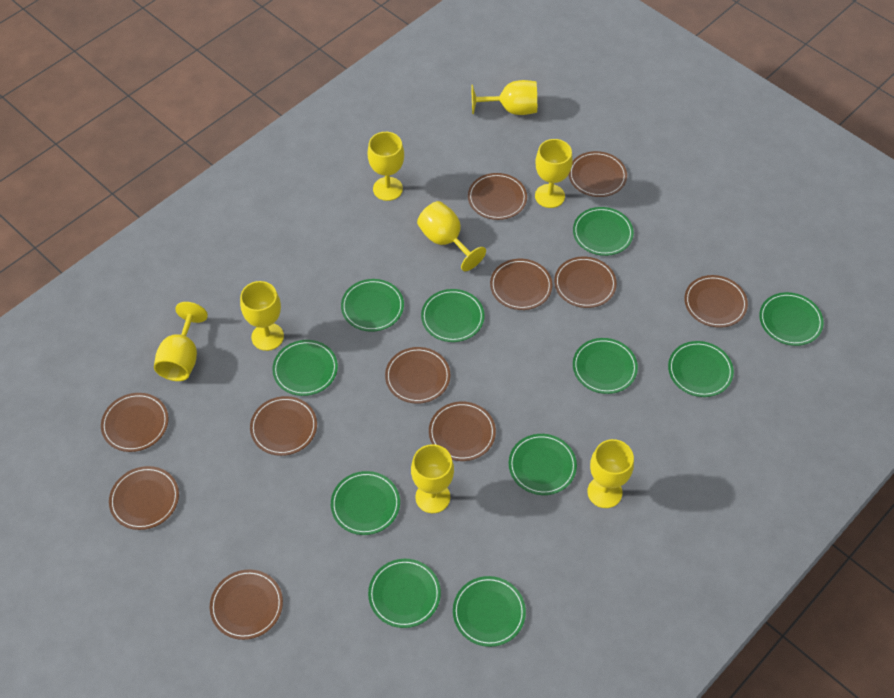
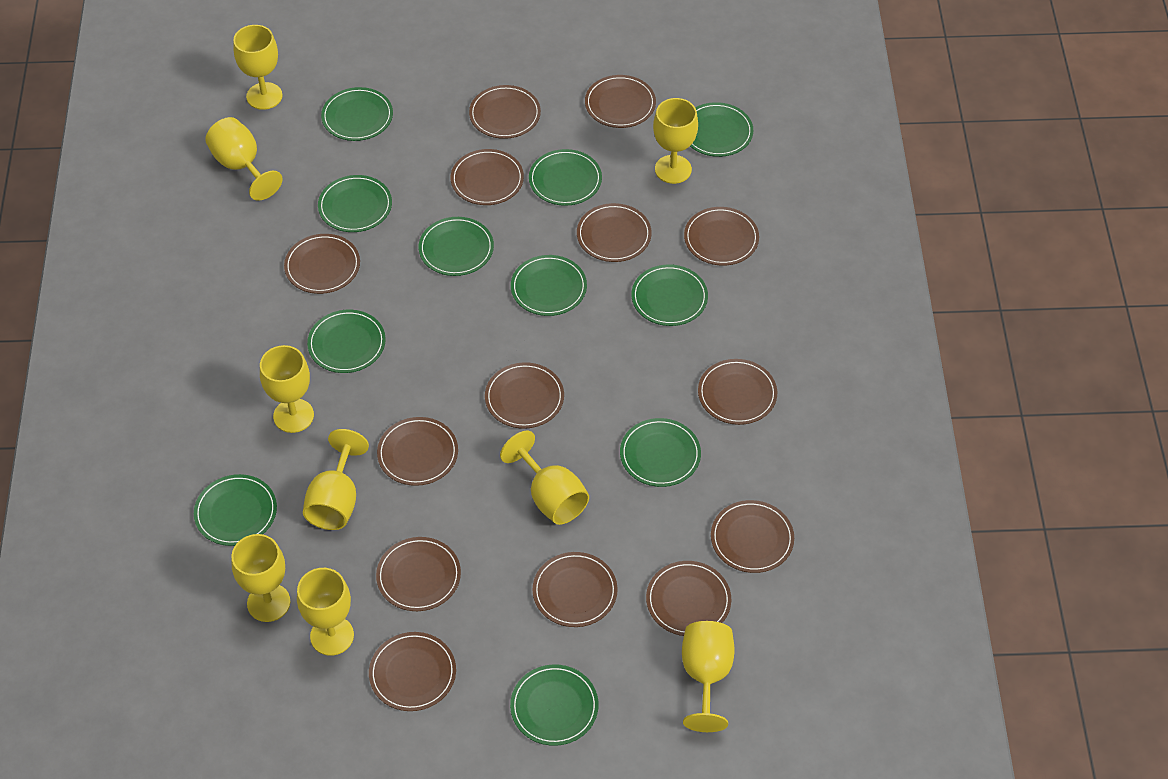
brown plate: 11 -> 14
yellow goblet: 8 -> 9

